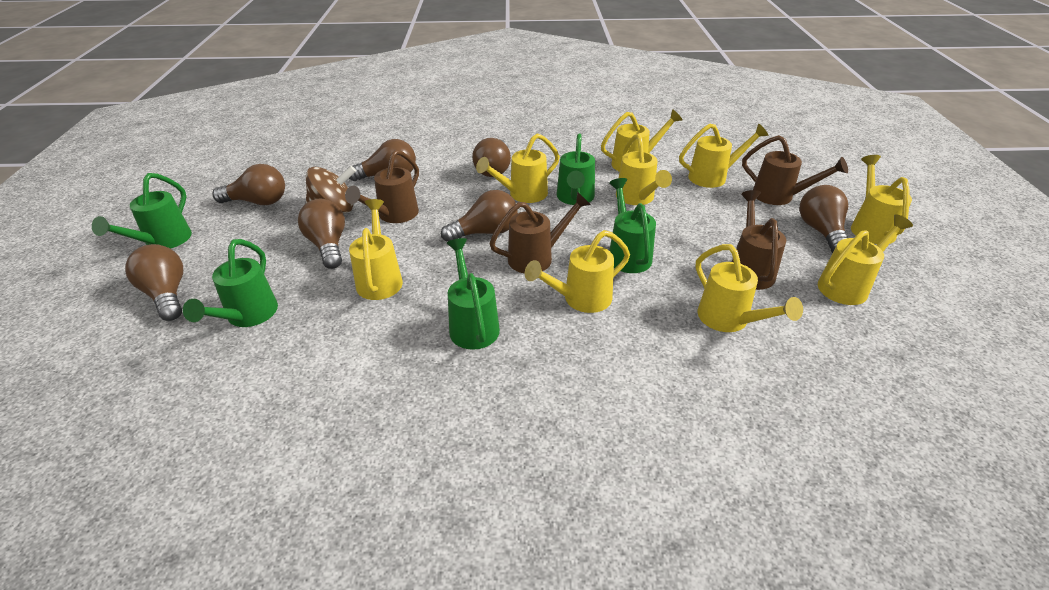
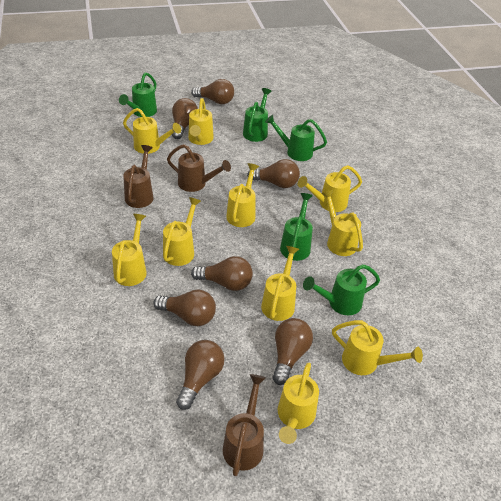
brown spinning top: 1 -> 0
brown watering can: 4 -> 3
yellow watering can: 9 -> 10

